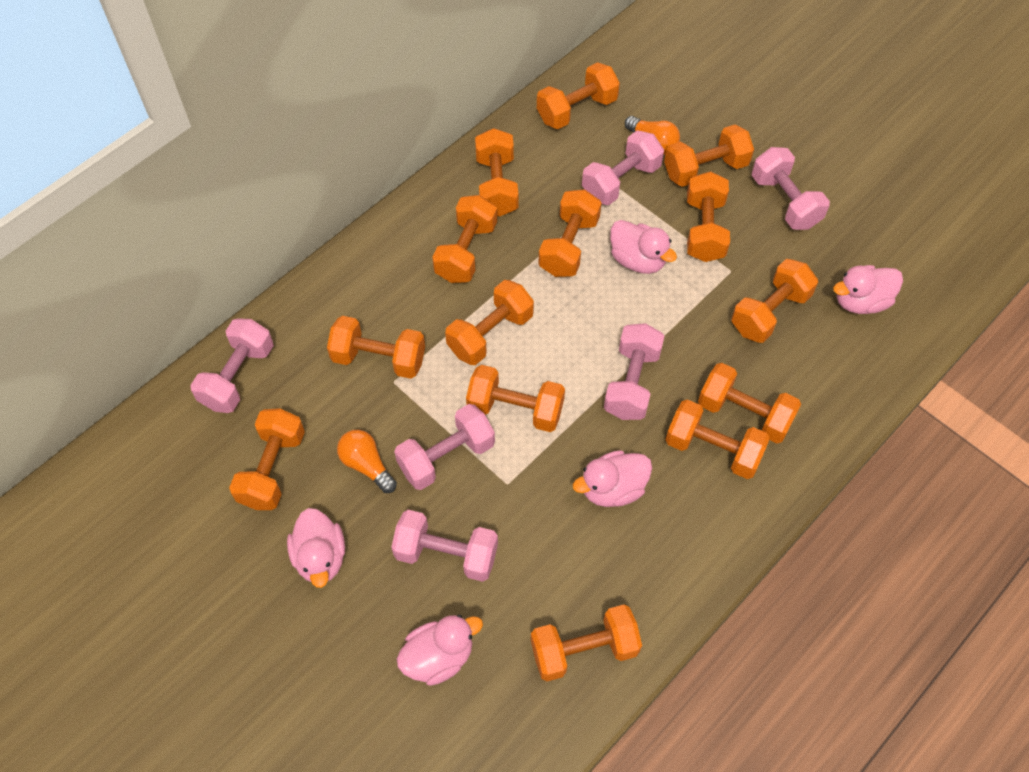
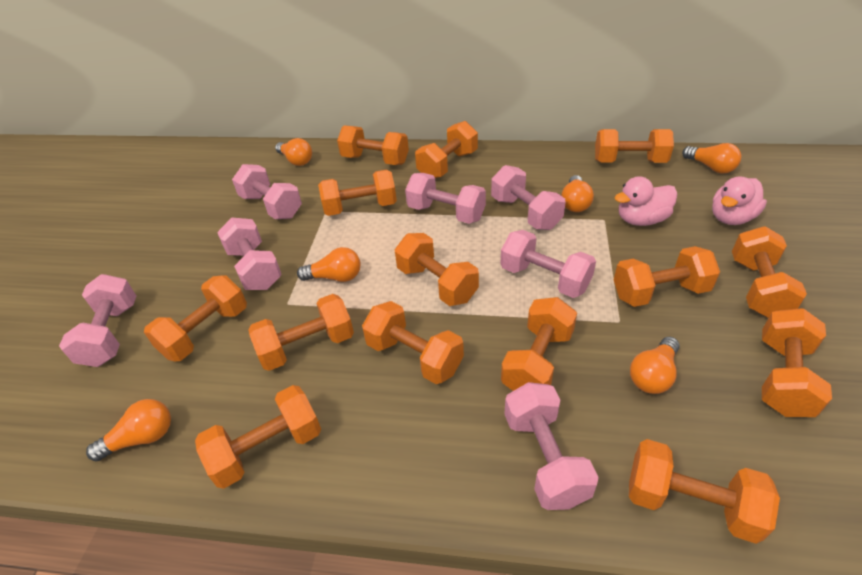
orange light bulb: 2 -> 6
pink duck: 5 -> 2
pink dumbbell: 6 -> 7

